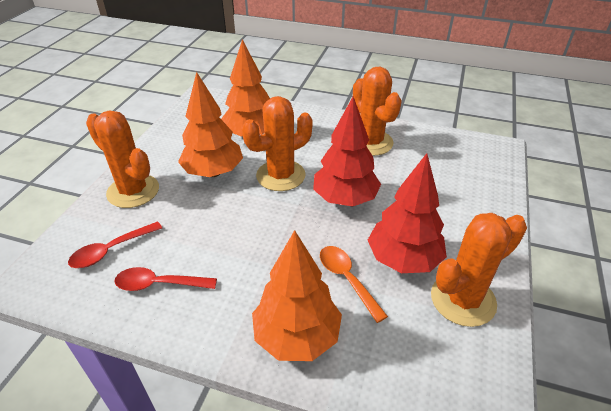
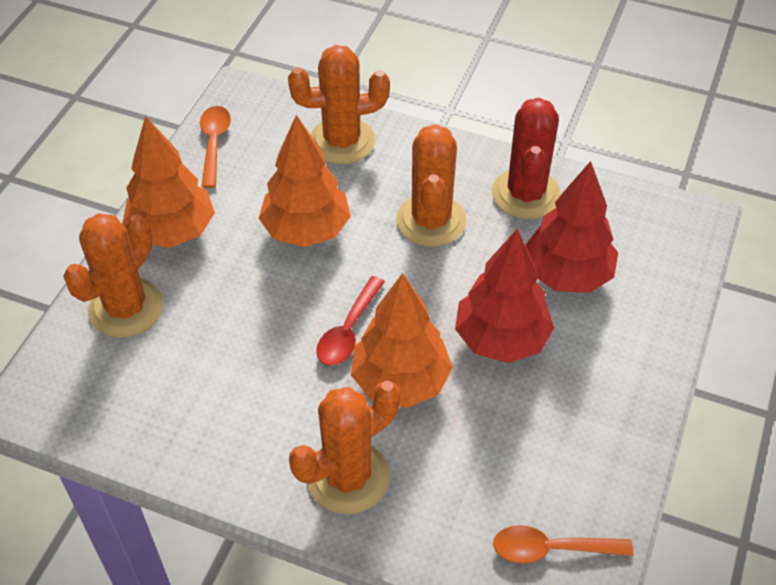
orange spoon: 1 -> 2
red cactus: 0 -> 1
red spoon: 2 -> 1

